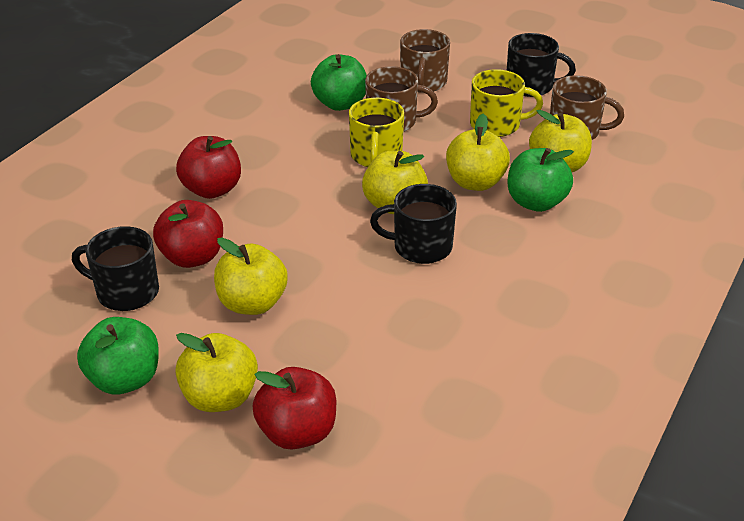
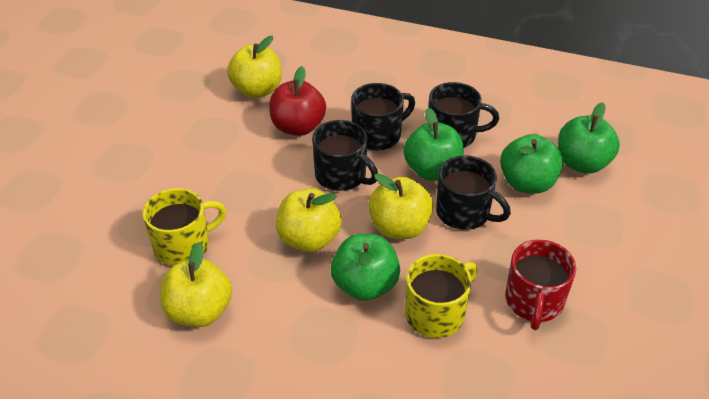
black mug: 3 -> 4
brown mug: 3 -> 0
green apple: 3 -> 4
red apple: 3 -> 1
red mug: 0 -> 1
yellow apple: 5 -> 4

